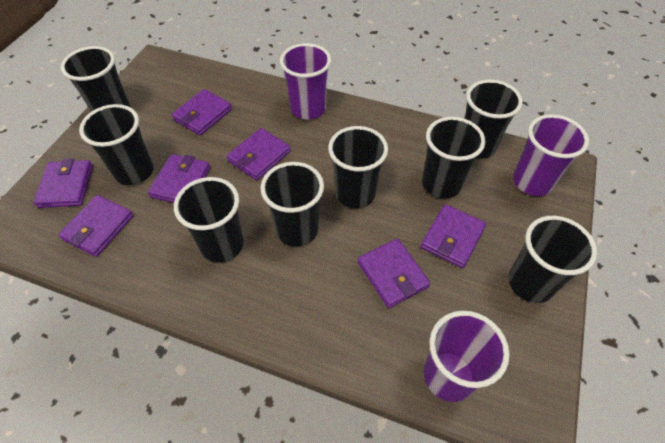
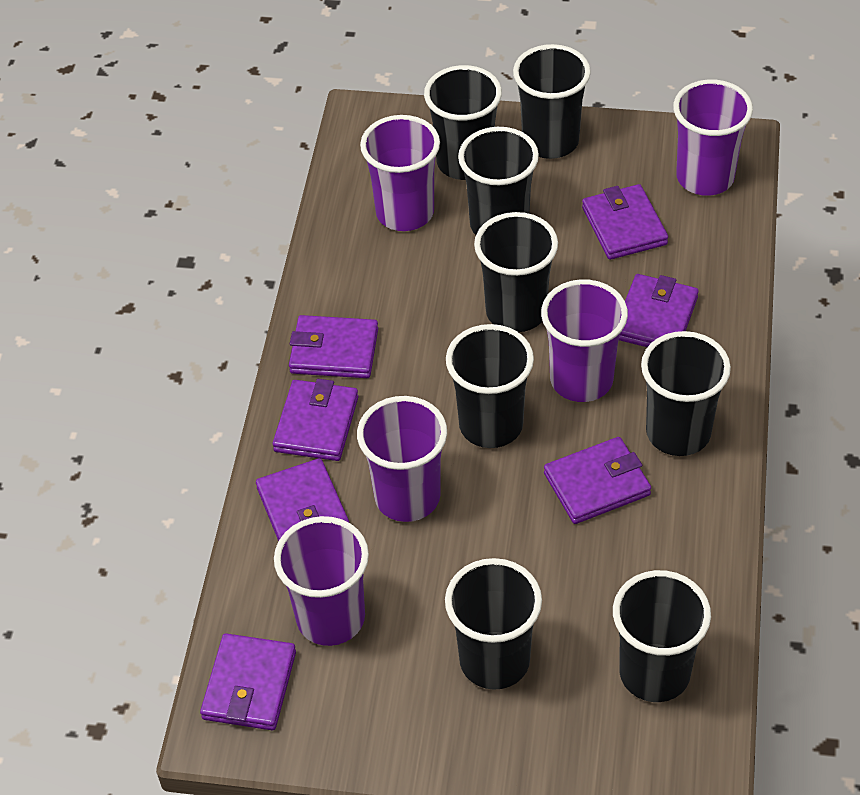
purple cup: 3 -> 5

